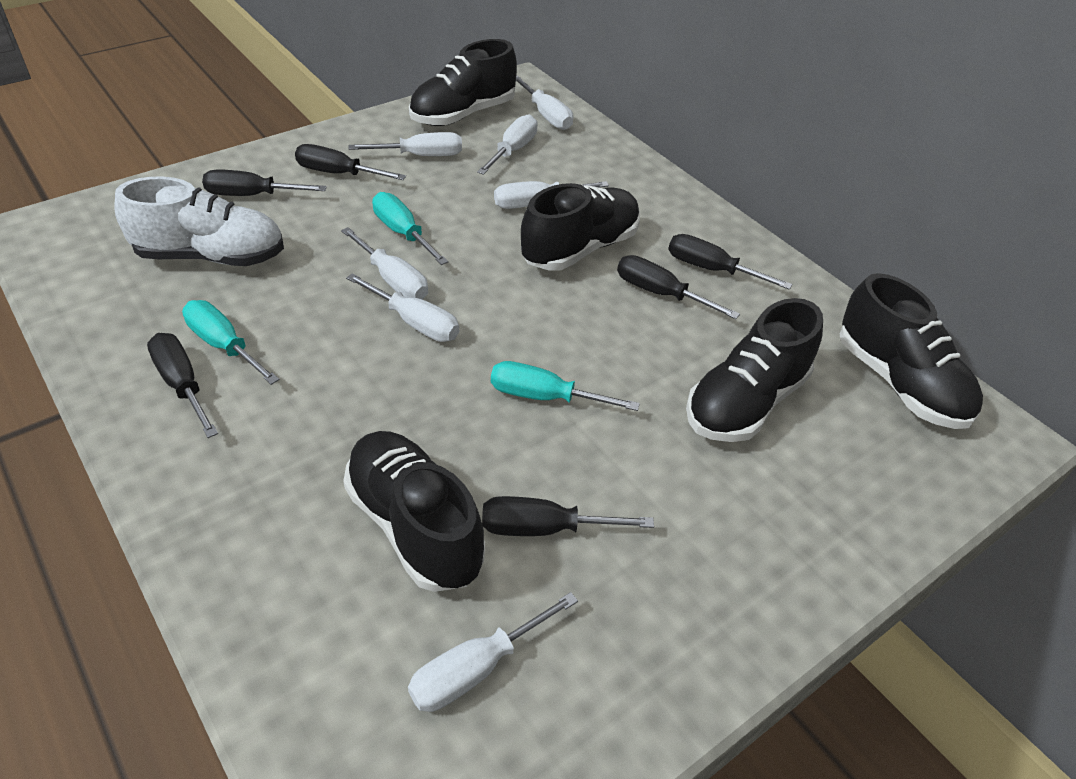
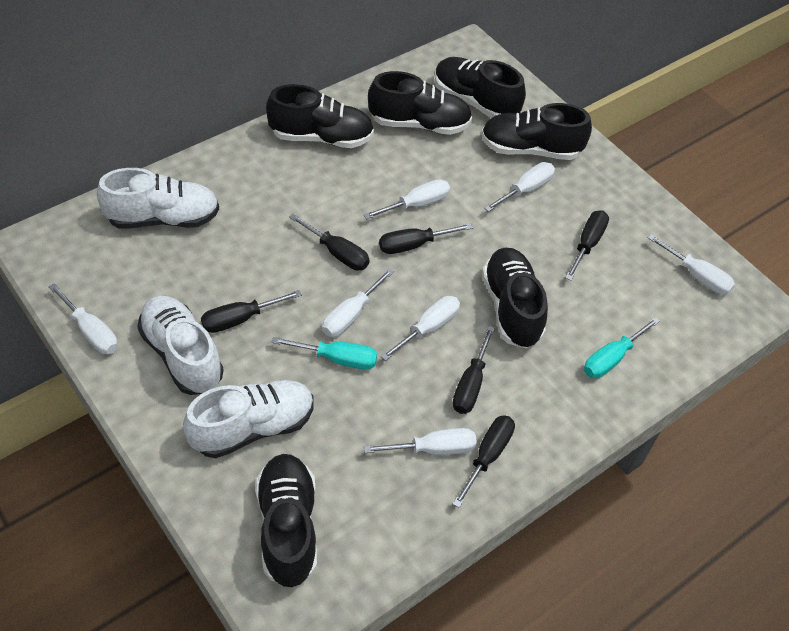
black shoe: 5 -> 6
turquoise screwdriver: 3 -> 2
white shoe: 1 -> 3

